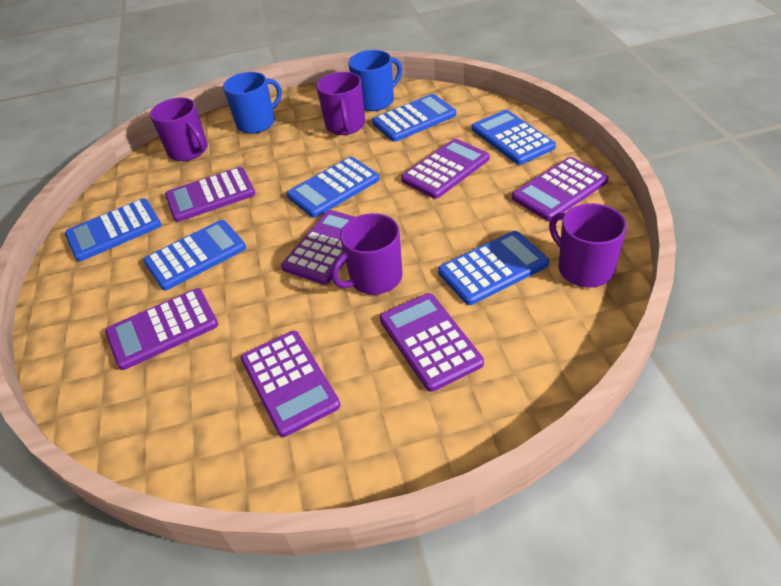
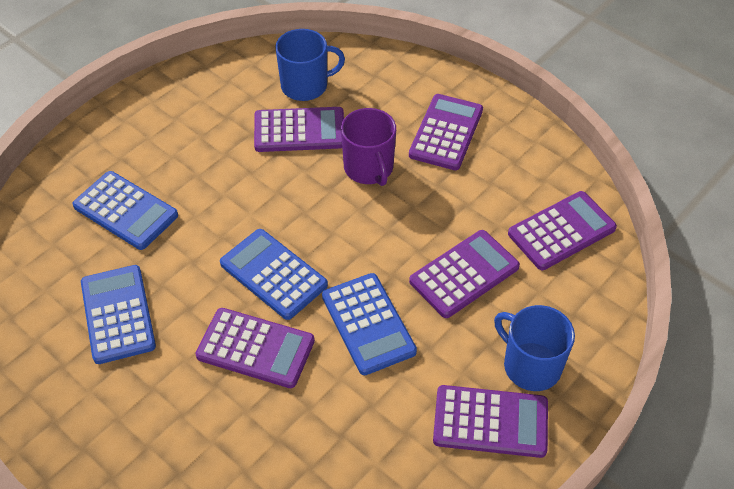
blue calculator: 6 -> 4
purple calculator: 7 -> 6
purple mug: 4 -> 1

